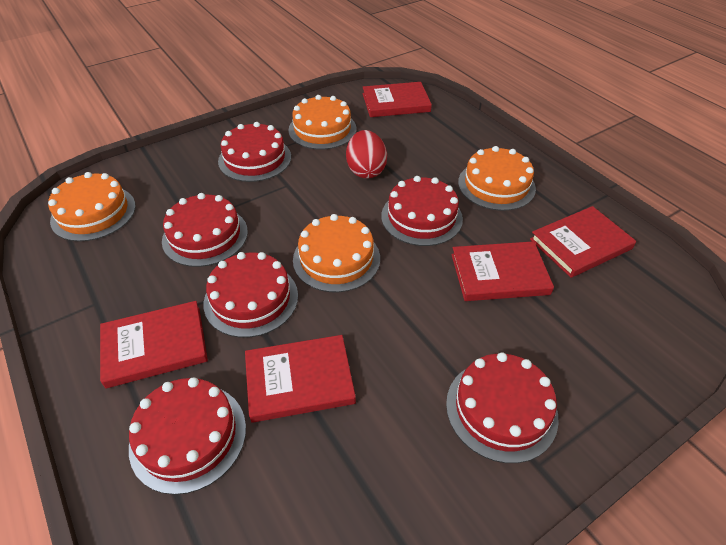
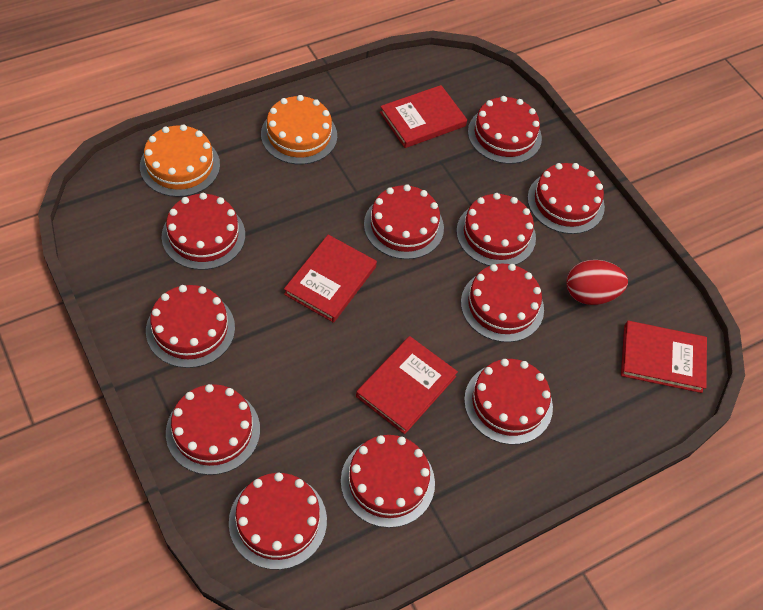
orange cake: 4 -> 2
red book: 5 -> 4
red cake: 6 -> 11

